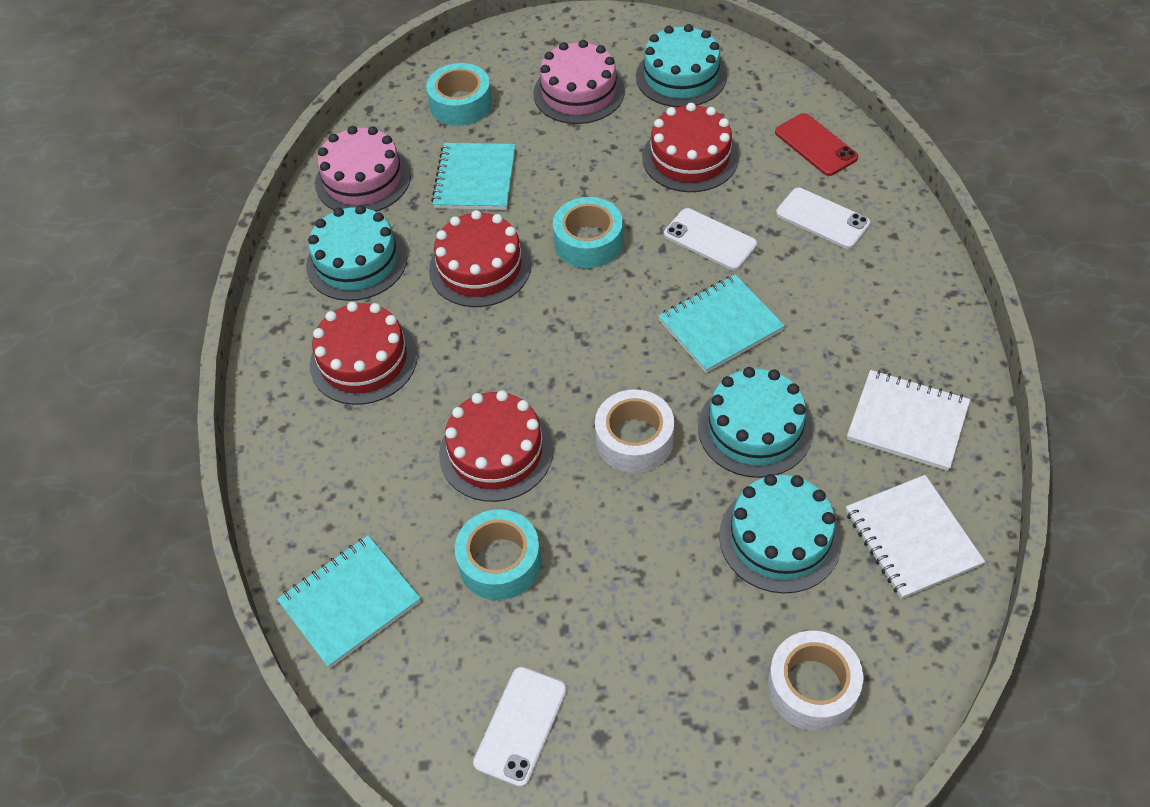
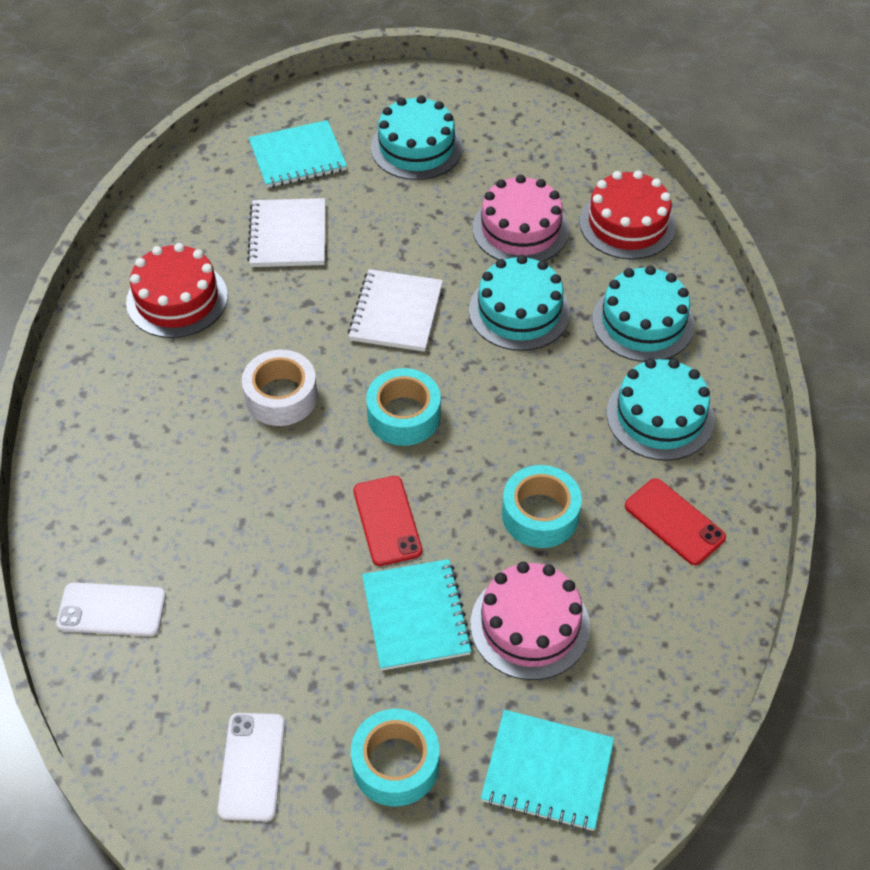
red cake: 4 -> 2
red phone: 1 -> 2
white phone: 3 -> 2
white tape: 2 -> 1

